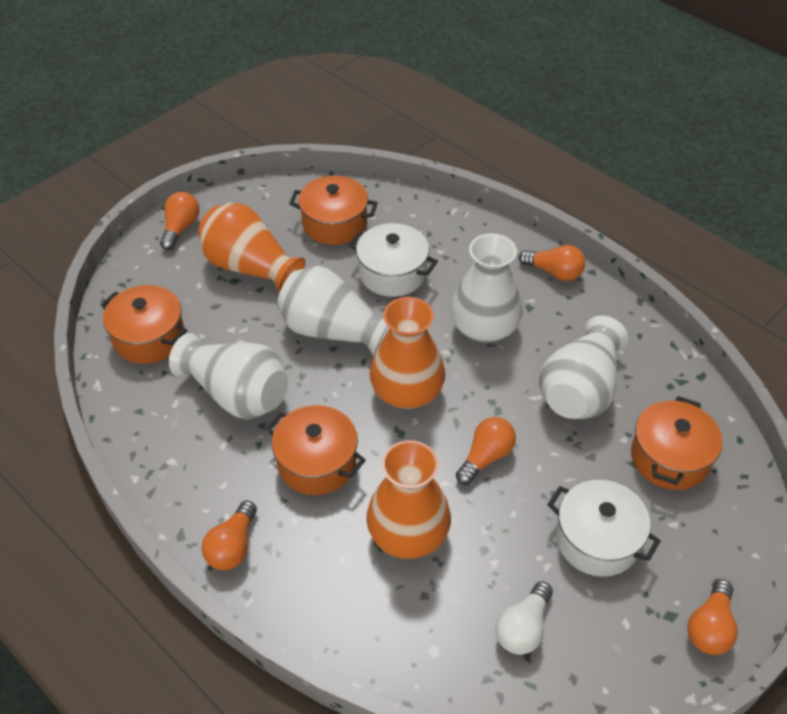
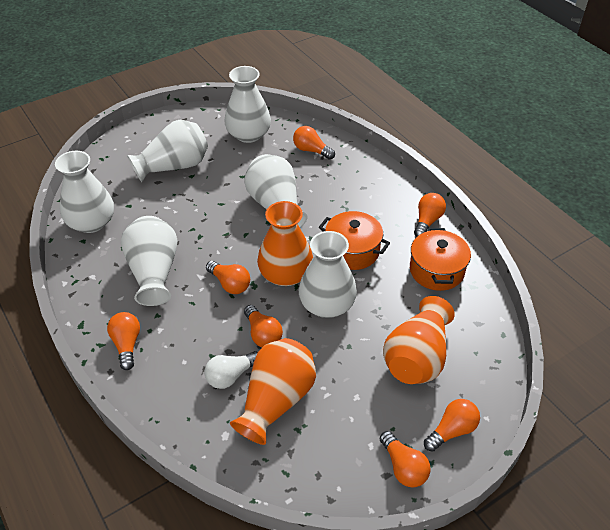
orange light bulb: 5 -> 7
orange pot: 4 -> 2
white pot: 2 -> 0
white vase: 4 -> 6

